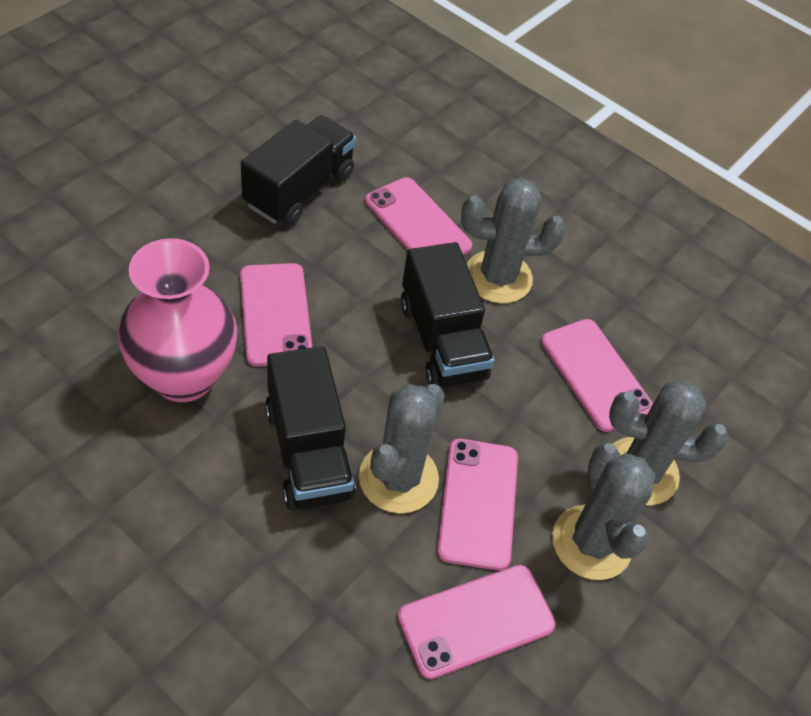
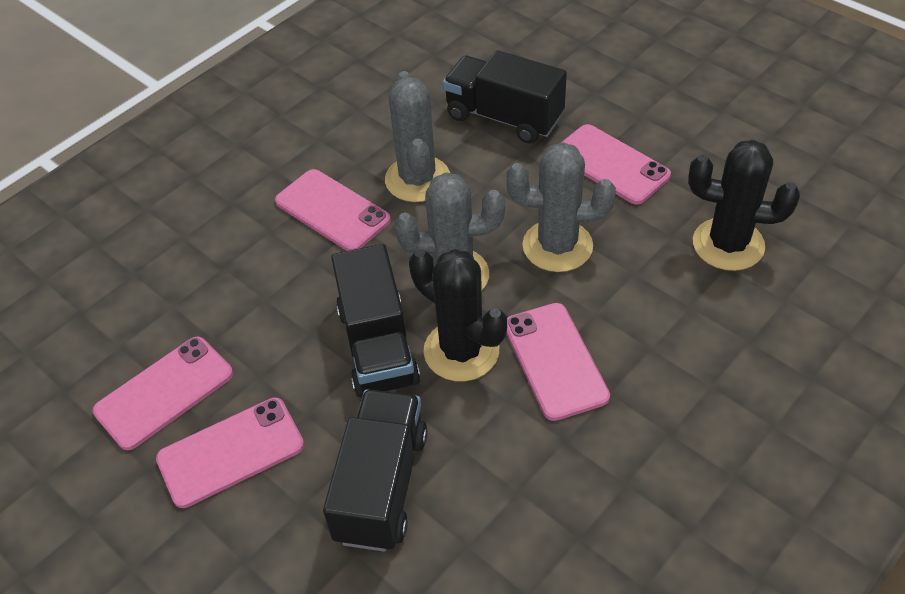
black cactus: 0 -> 2
grey cactus: 4 -> 3
pink vase: 1 -> 0

